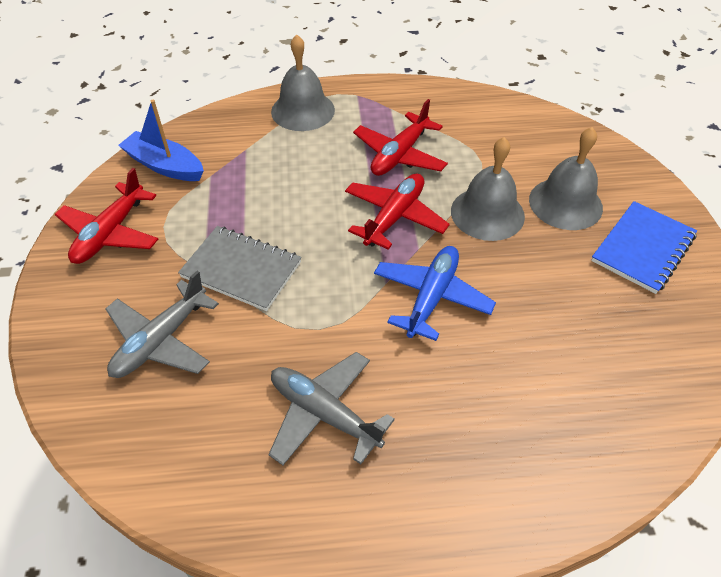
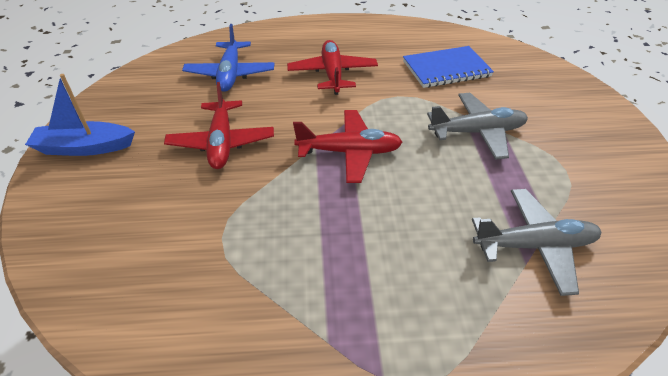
grey bell: 3 -> 0
grey notebook: 1 -> 0

